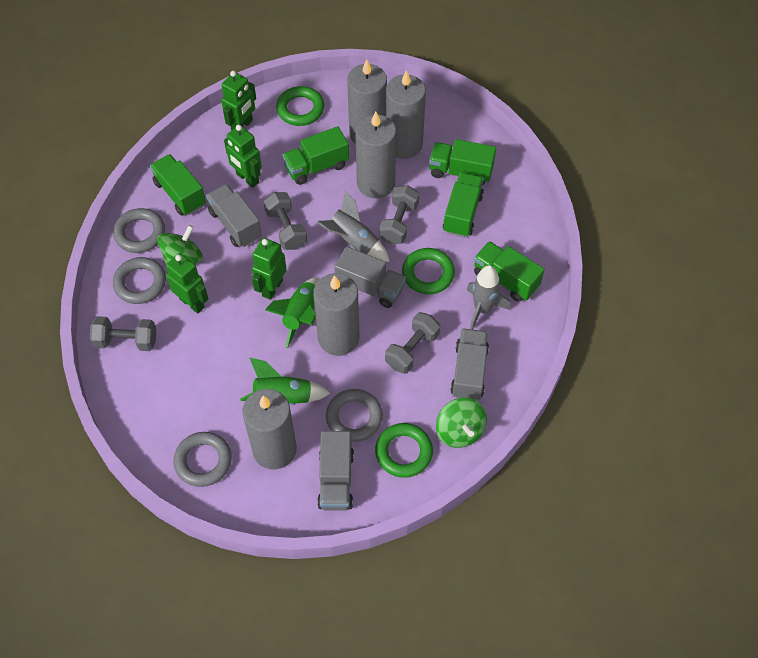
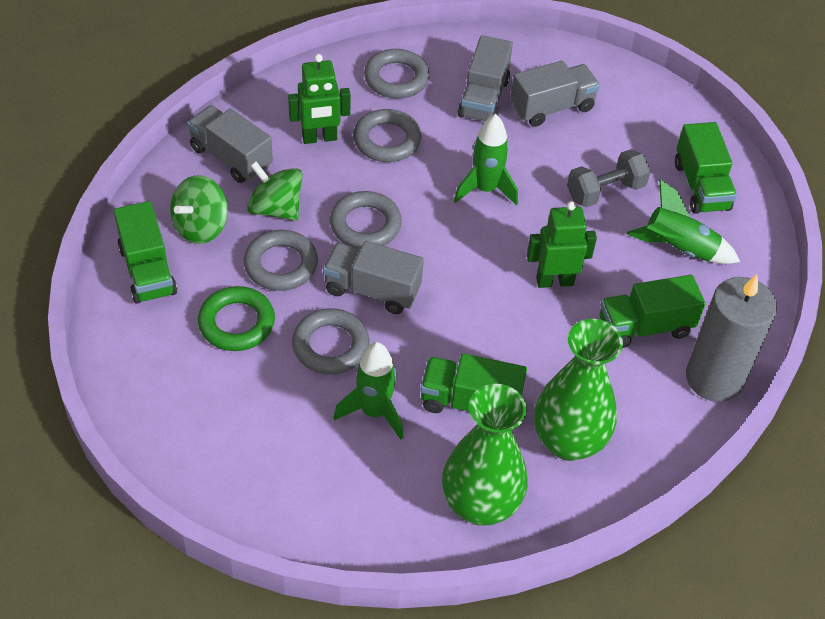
green ring: 3 -> 1
green robot: 4 -> 2
green rocket: 2 -> 3
green truck: 5 -> 4
green vase: 0 -> 2
grey candle: 5 -> 1
grey dumbbell: 4 -> 1
grey ring: 4 -> 5
grey rocket: 2 -> 0

